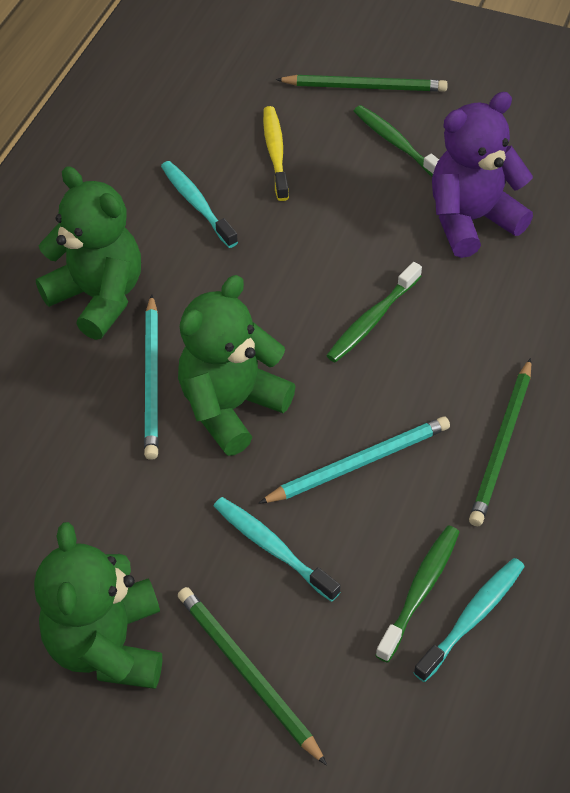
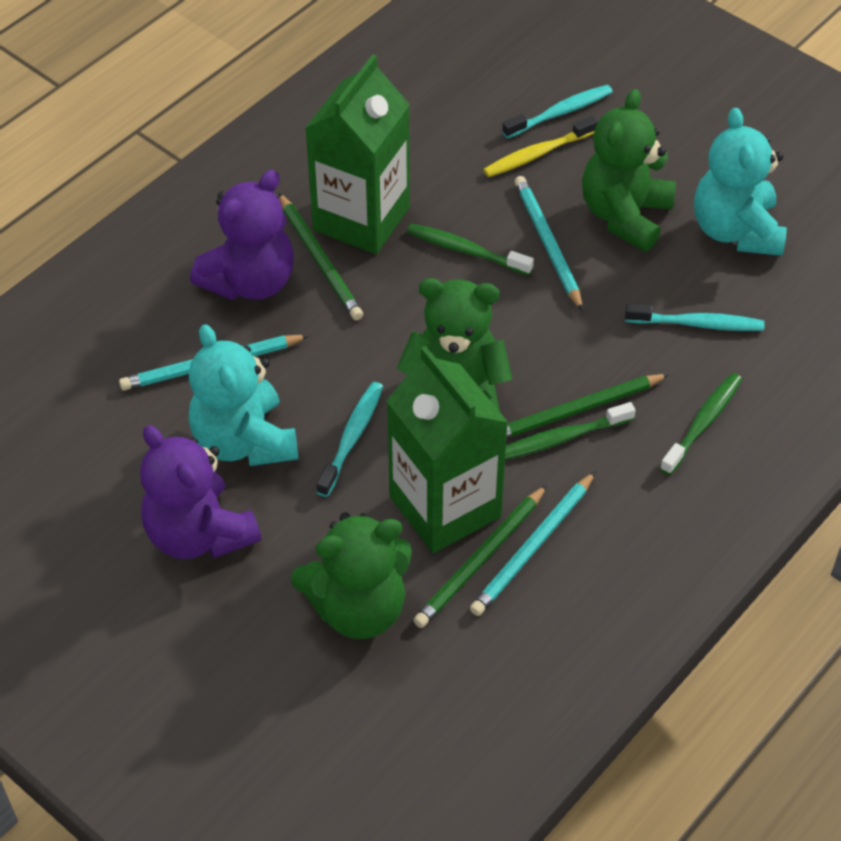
green carton: 0 -> 2
purple teddy bear: 1 -> 2
turquoise pencil: 2 -> 3
turquoise teddy bear: 0 -> 2

